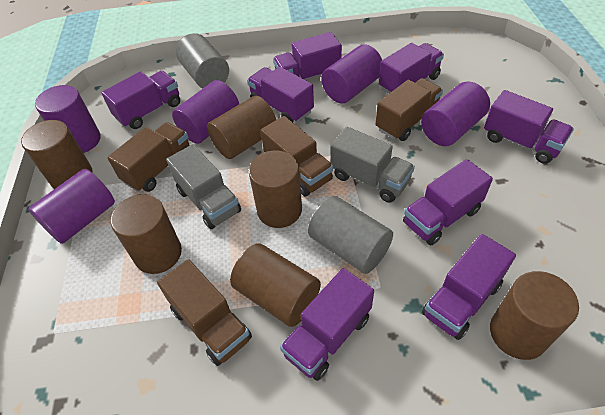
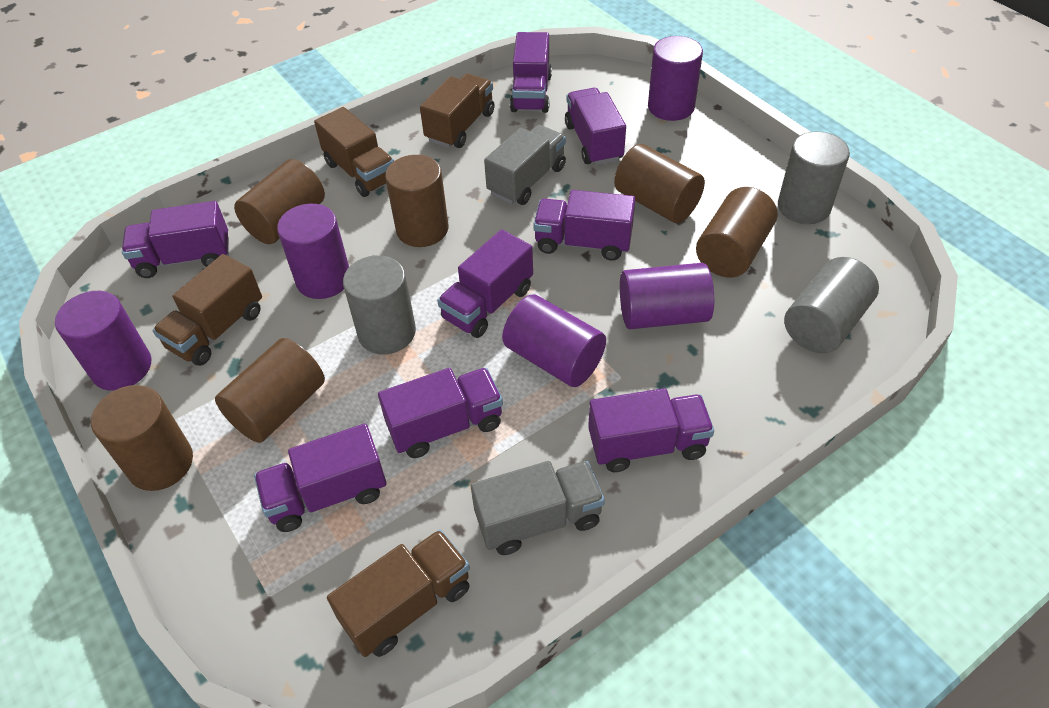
grey cylinder: 2 -> 3

